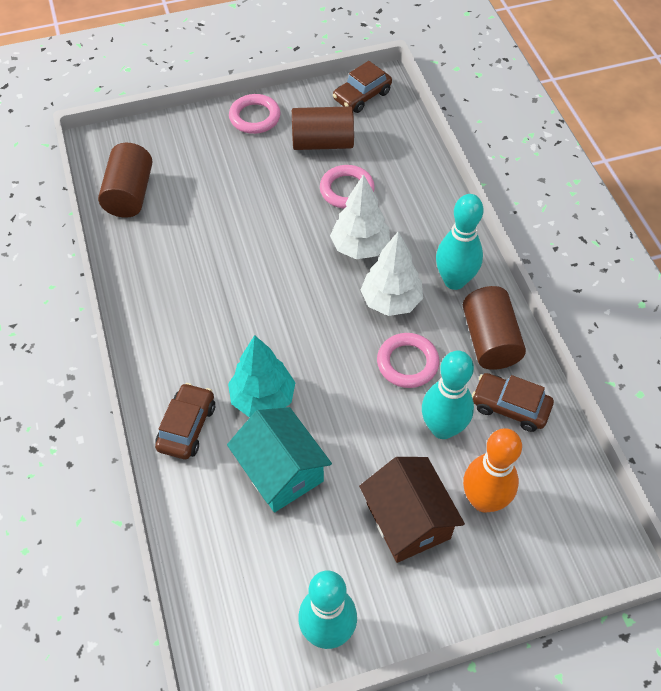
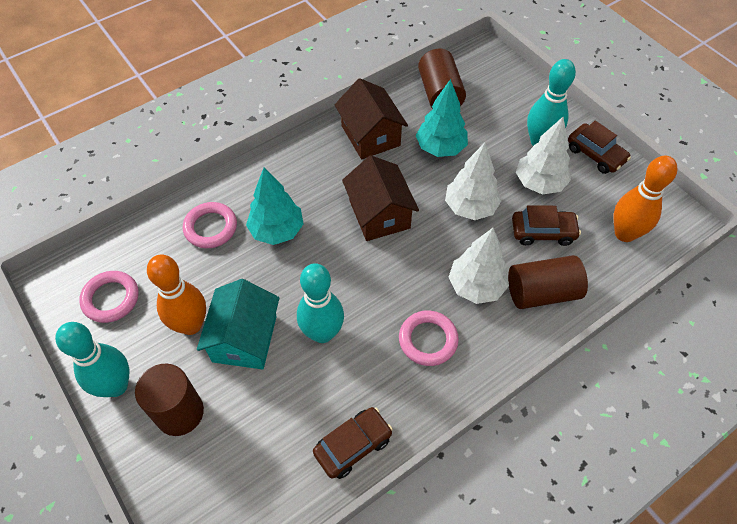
brown house: 1 -> 2
orange bowling pin: 1 -> 2
turquoise tree: 1 -> 2
white tree: 2 -> 3

